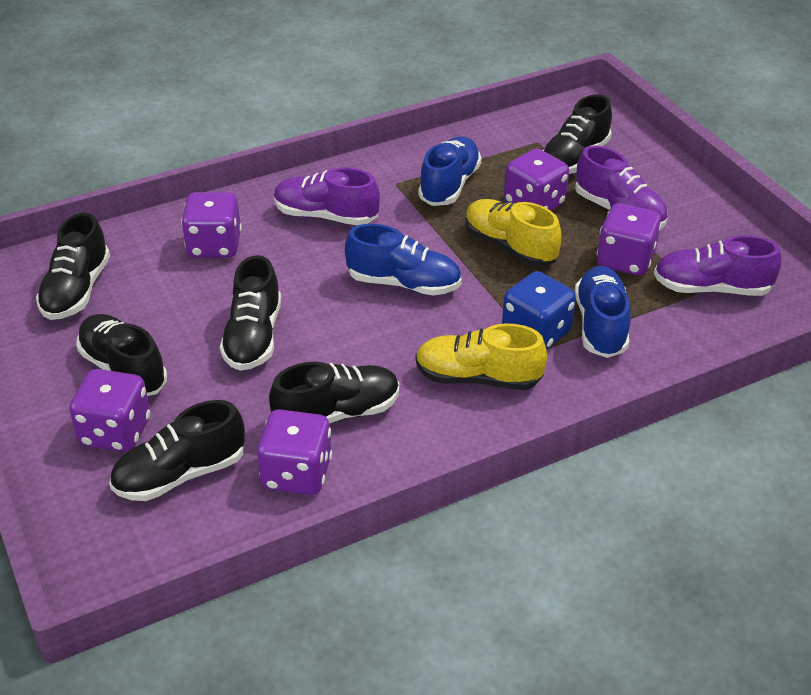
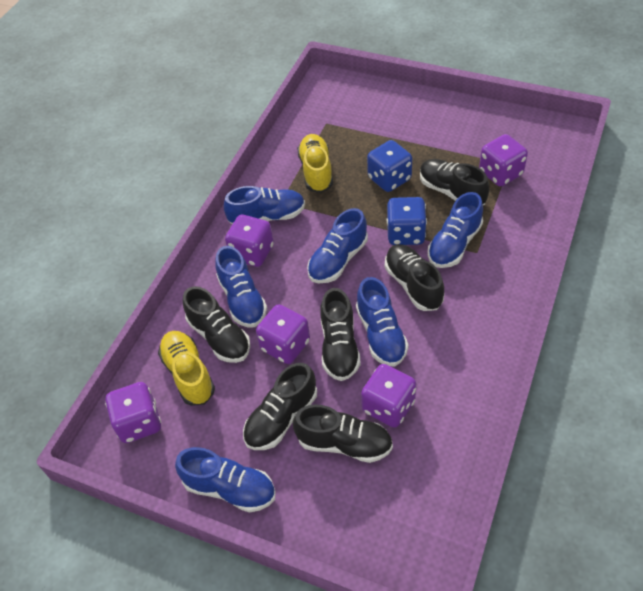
blue dice: 1 -> 2
blue shoe: 3 -> 6
purple shoe: 3 -> 0

